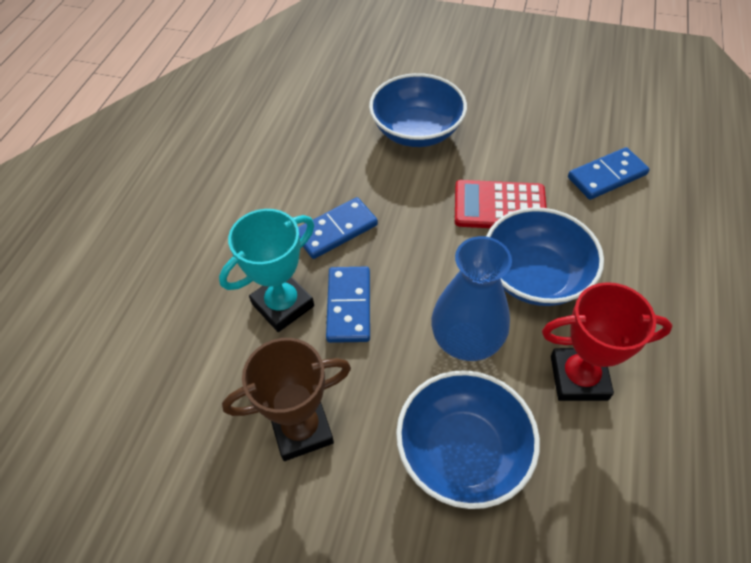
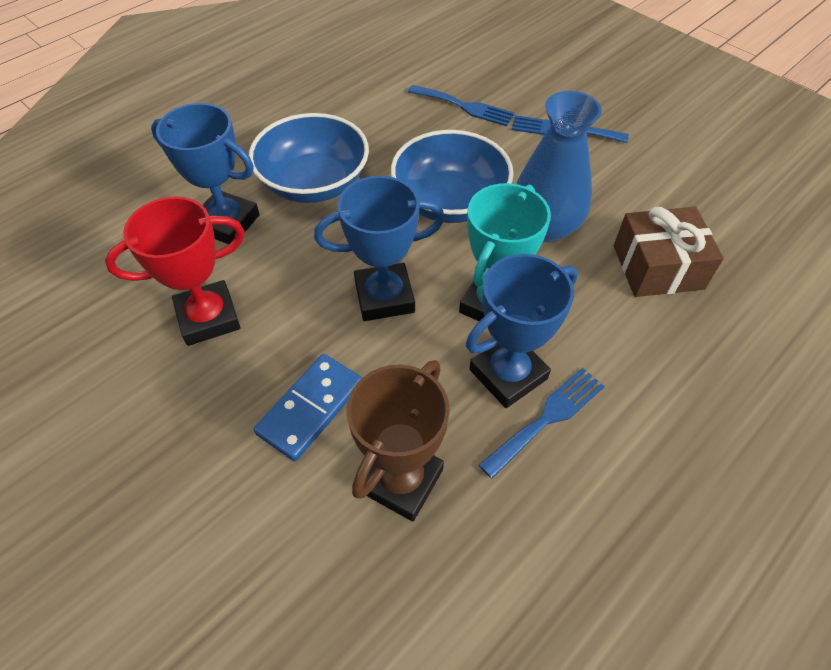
blue bowl: 3 -> 2
blue domino: 3 -> 1
blue fork: 0 -> 3
blue trophy: 0 -> 3
brown gift: 0 -> 1
red calculator: 1 -> 0

